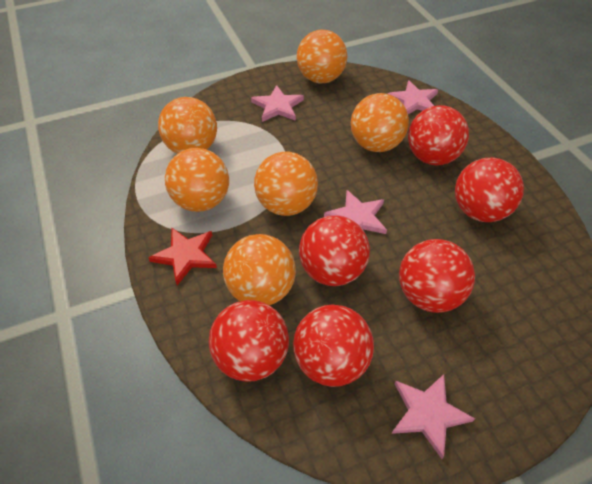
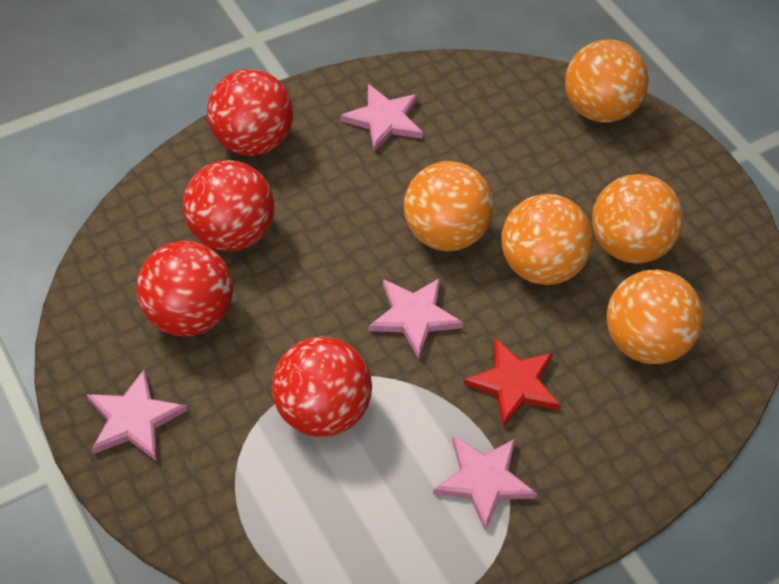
orange ball: 6 -> 5
red ball: 6 -> 4

